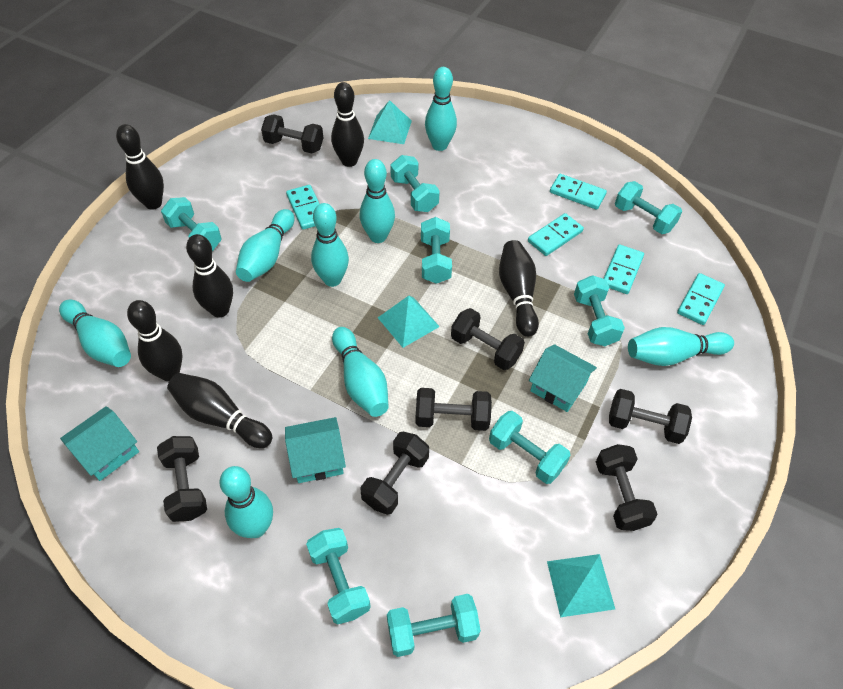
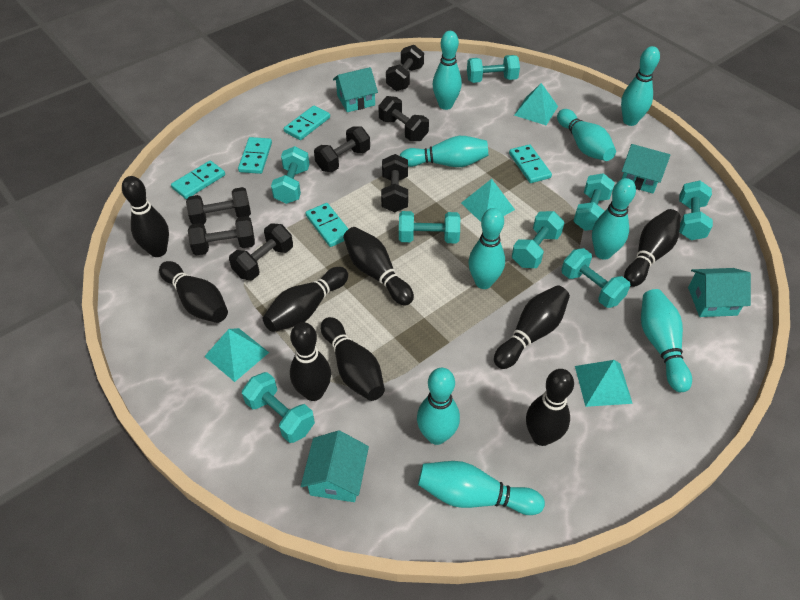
black bowling pin: 6 -> 9
turquoise bowling pin: 8 -> 9
turquoise house: 3 -> 4
turquoise pyramid: 3 -> 4

